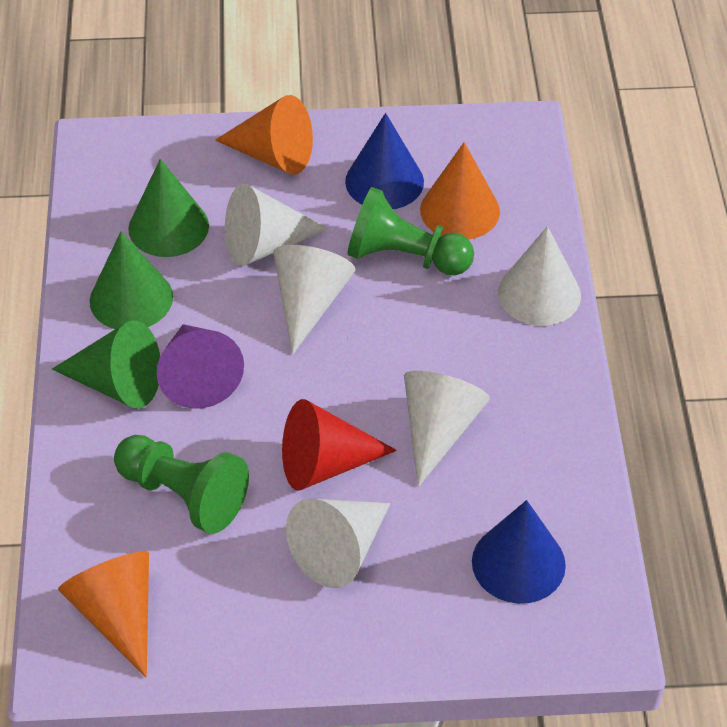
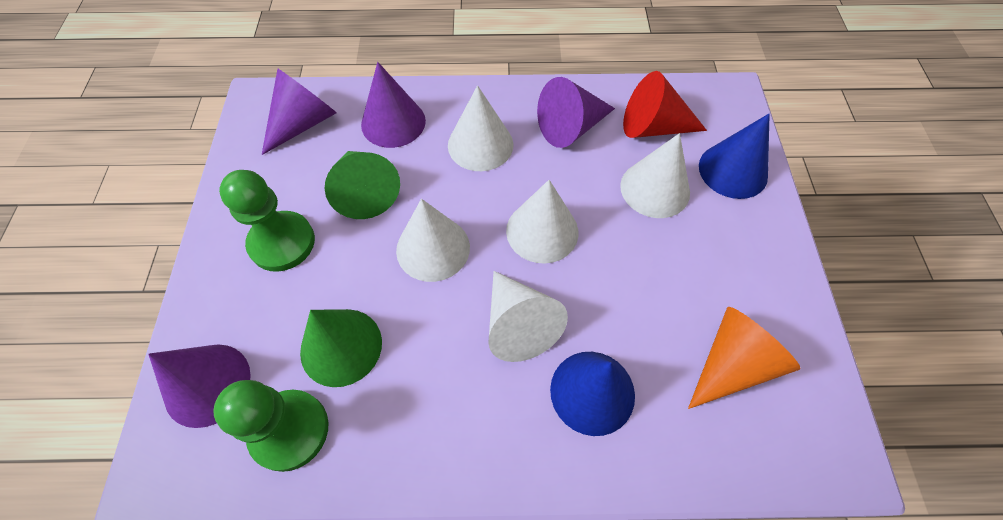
green cone: 3 -> 2
orange cone: 3 -> 1
purple cone: 1 -> 4

